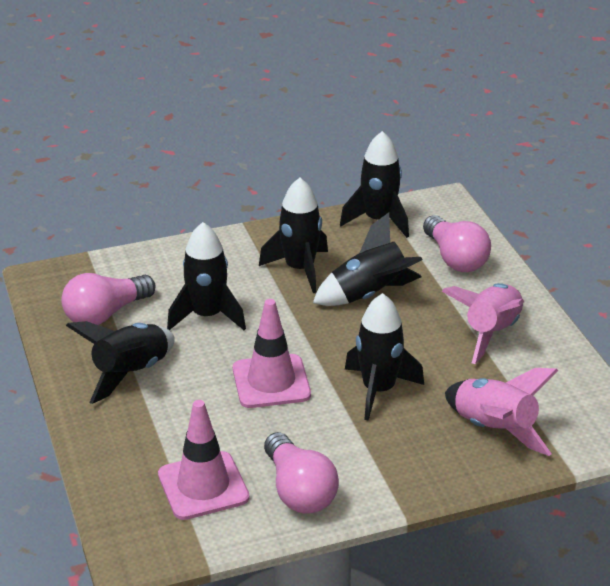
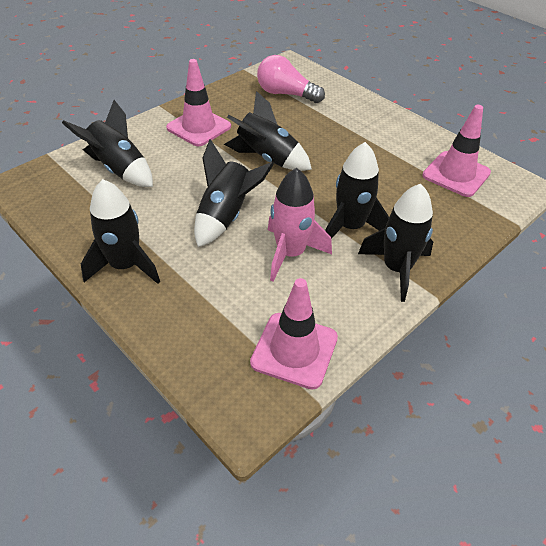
pink light bulb: 3 -> 1
pink rocket: 2 -> 1
pink traffic cone: 2 -> 3

